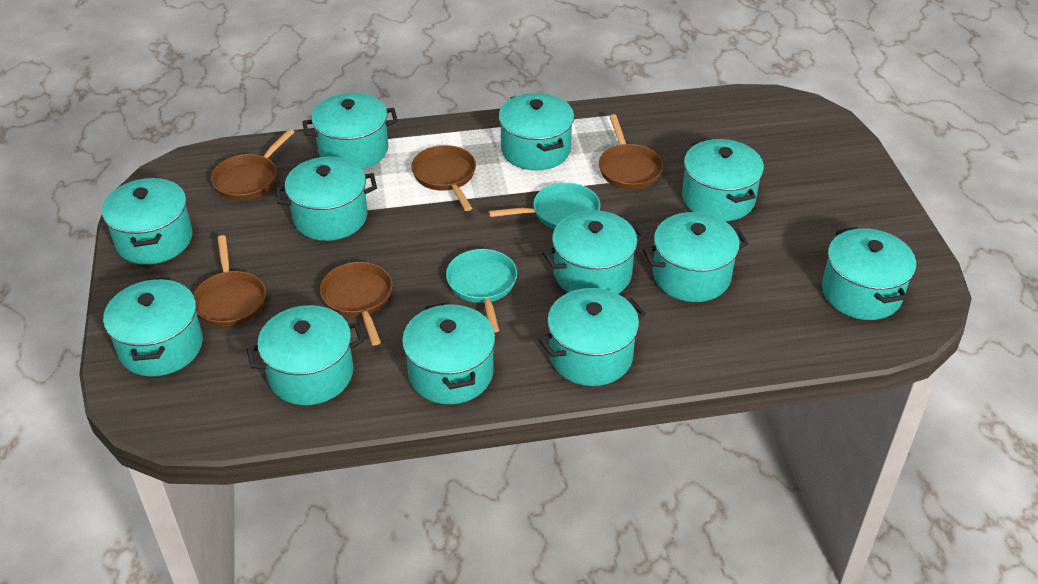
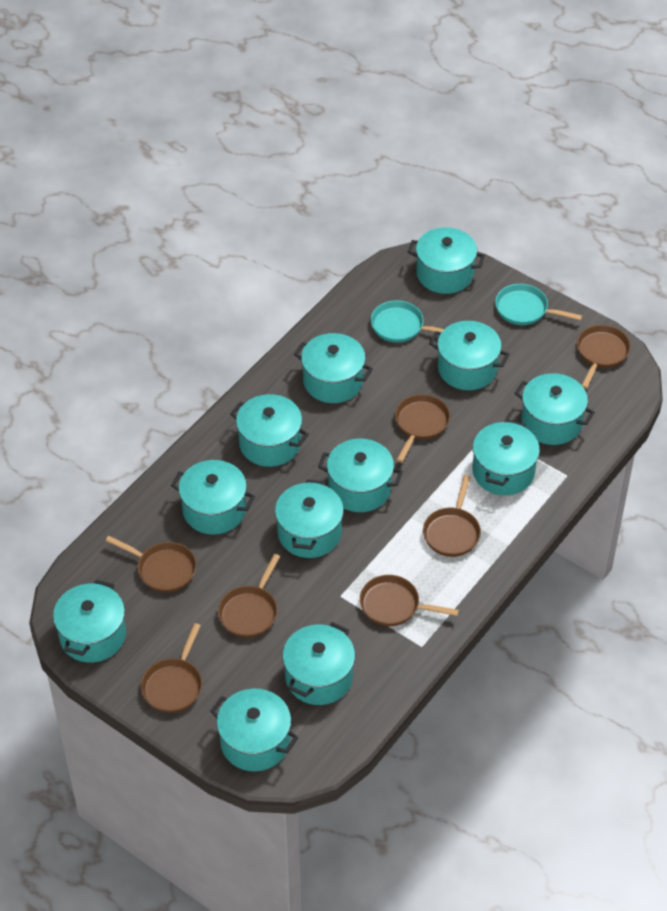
brown pan: 5 -> 7

